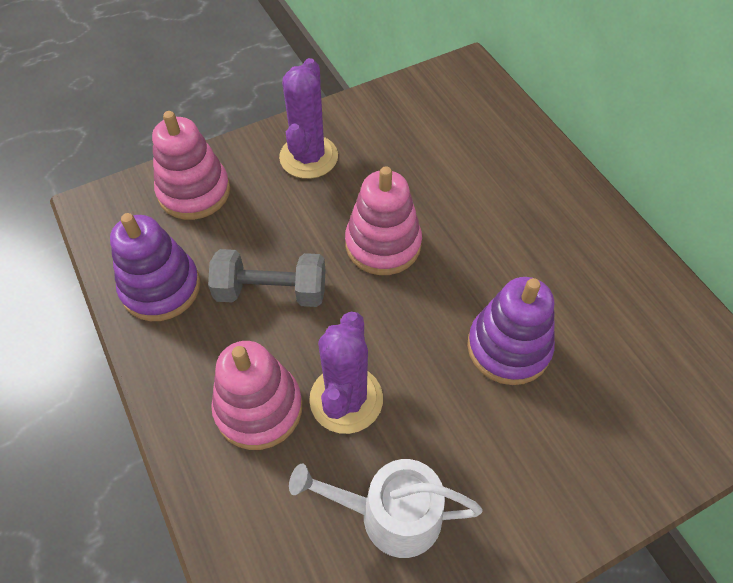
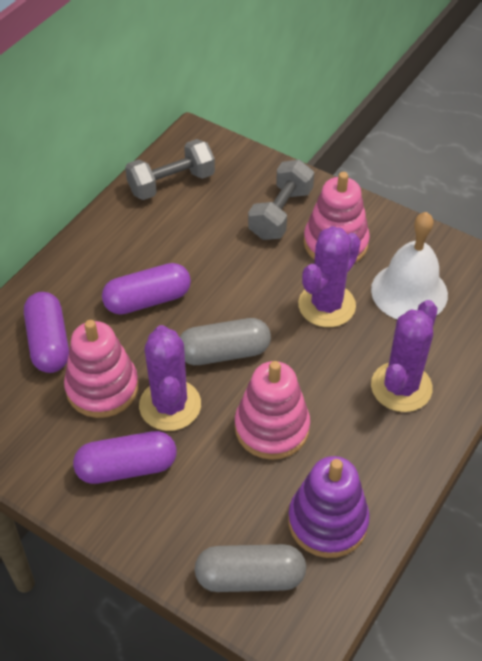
grey capsule: 0 -> 2
grey dumbbell: 1 -> 2
purple cactus: 2 -> 3
purple capsule: 0 -> 3
purple stacking toy: 2 -> 1
white bell: 0 -> 1
white watering can: 1 -> 0

